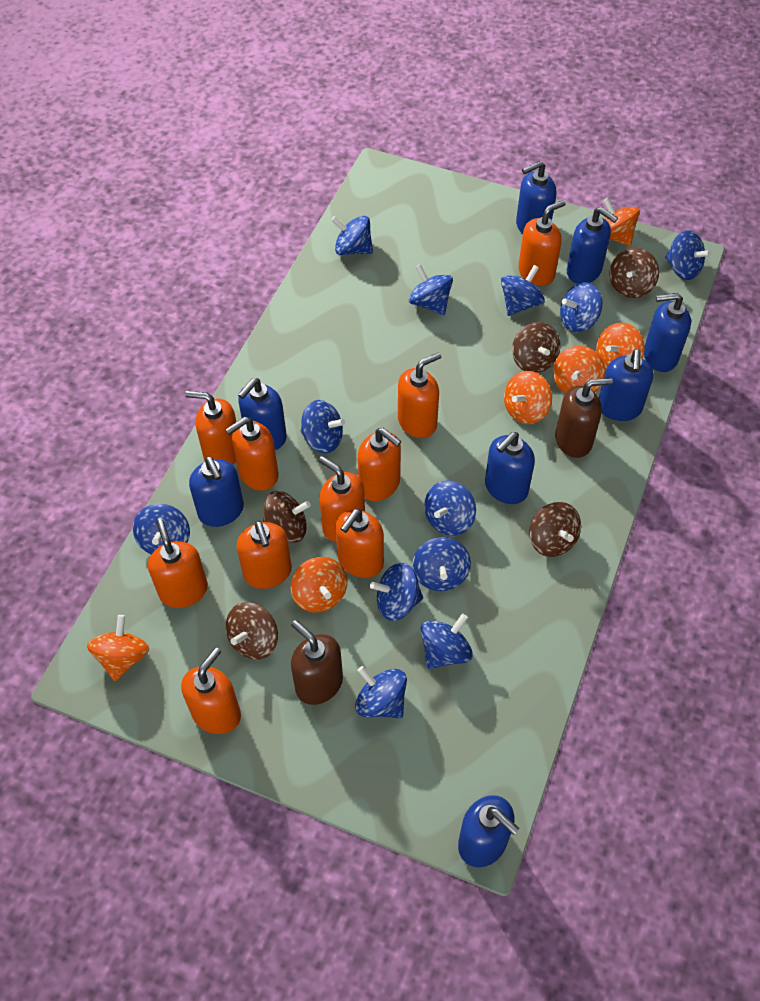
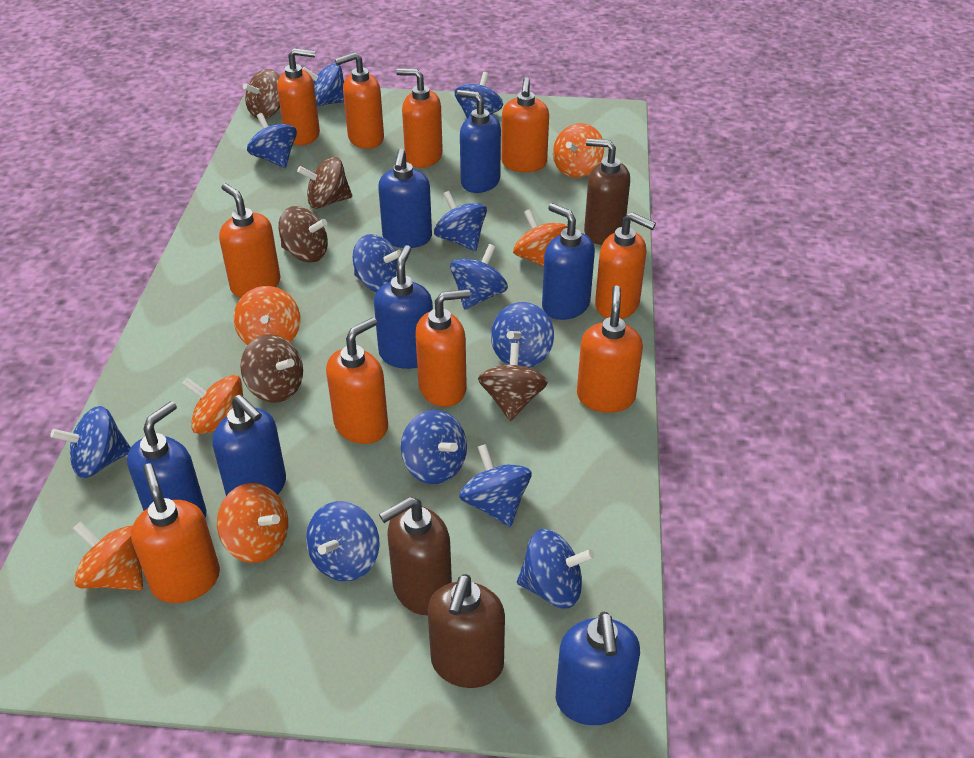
blue soap dispenser: 8 -> 7
brown soap dispenser: 2 -> 3

